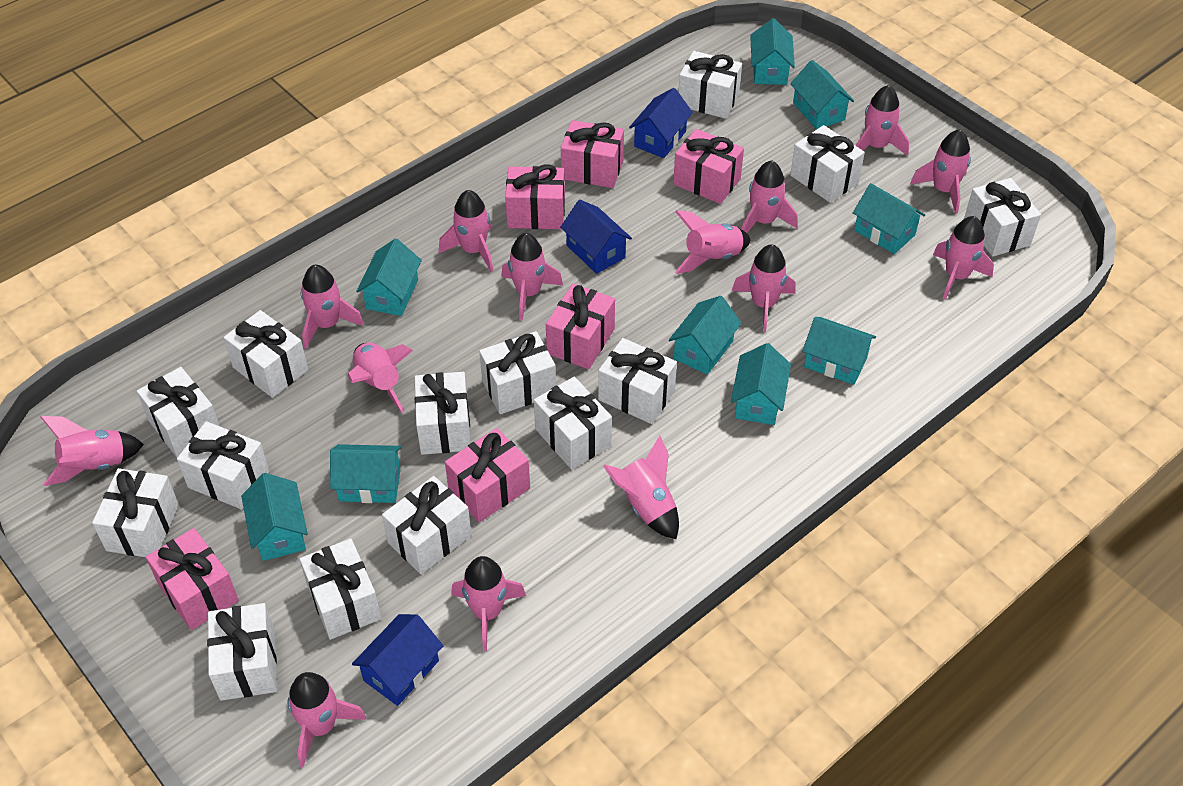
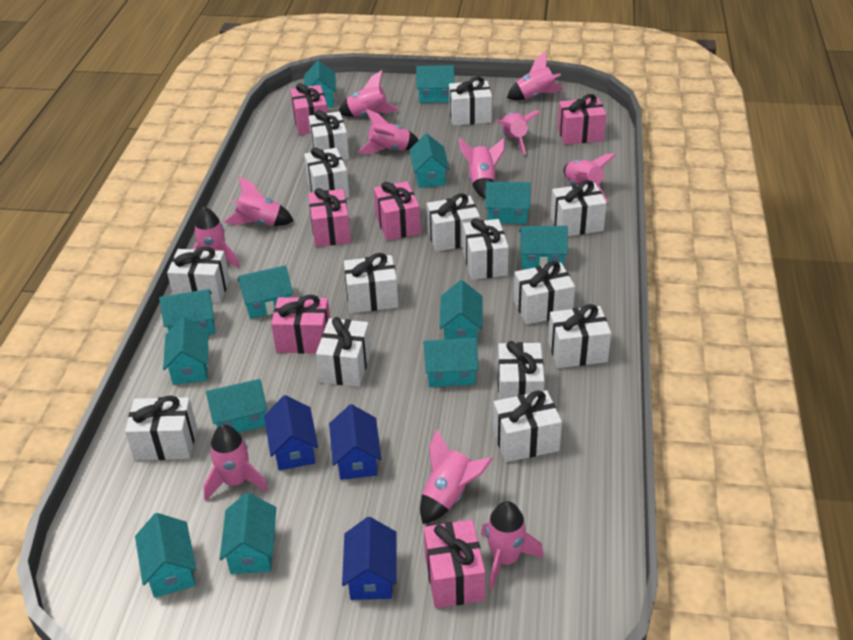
pink rocket: 14 -> 11
turquoise house: 9 -> 13

